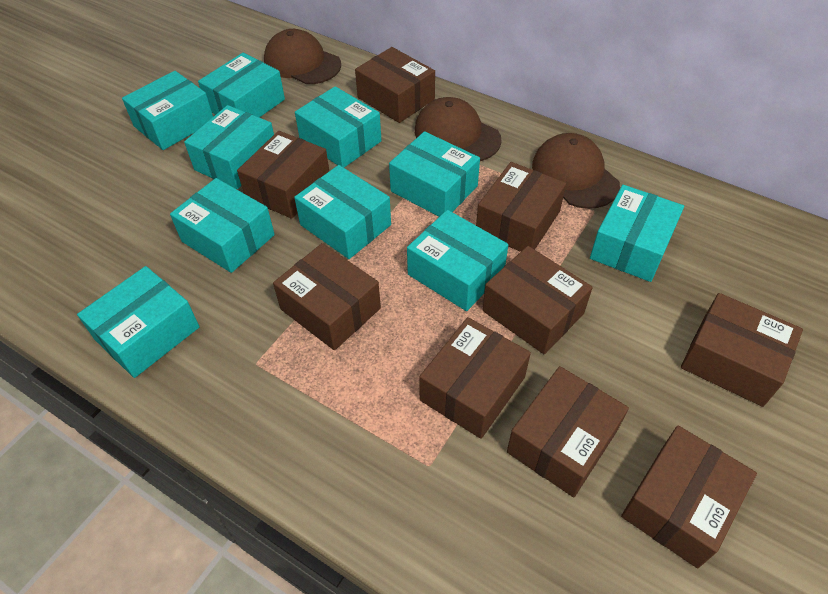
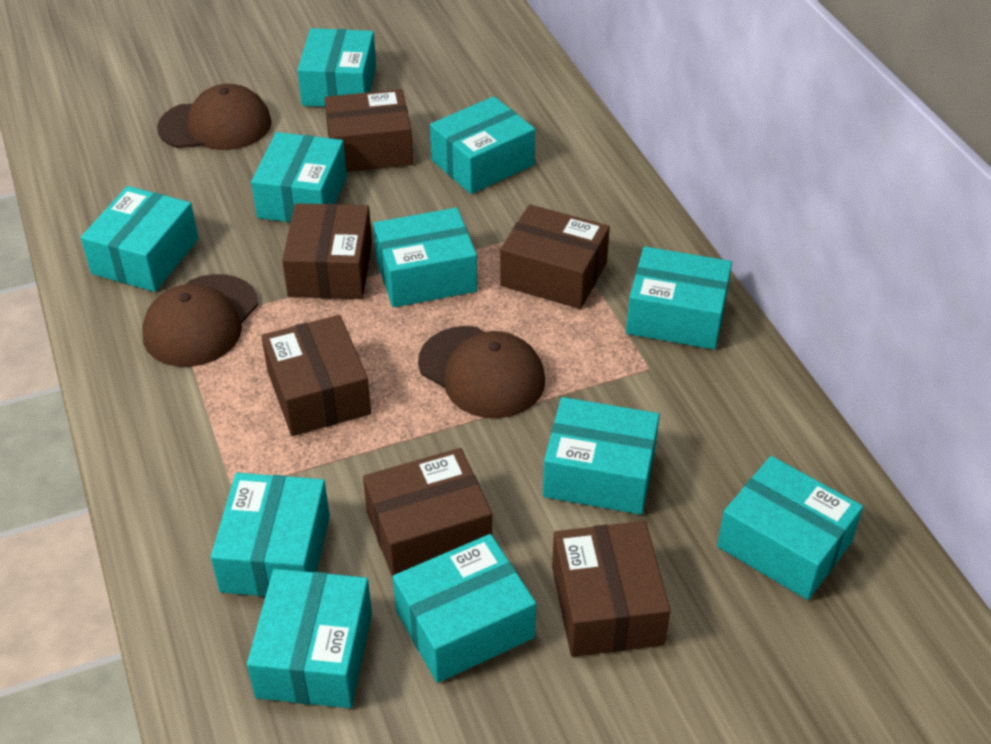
brown box: 9 -> 6
turquoise box: 10 -> 11

